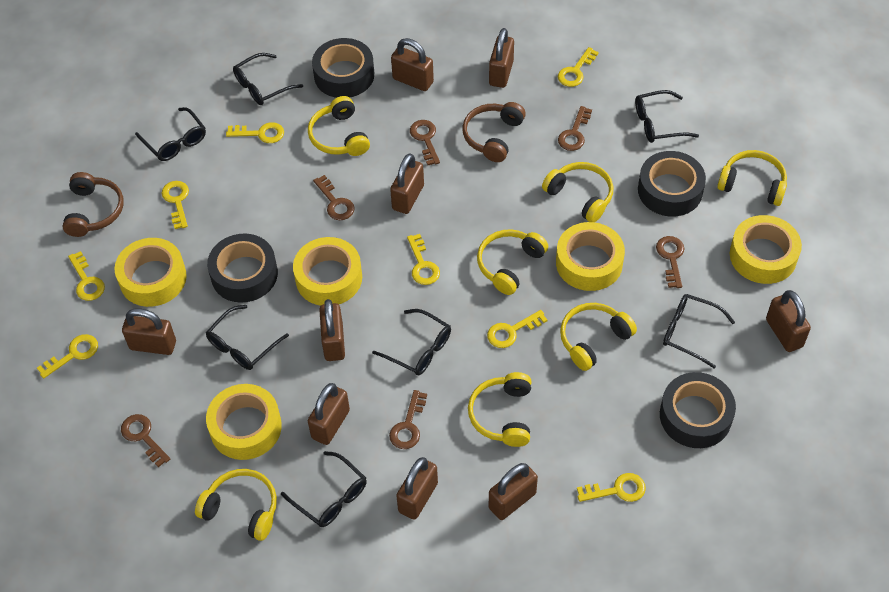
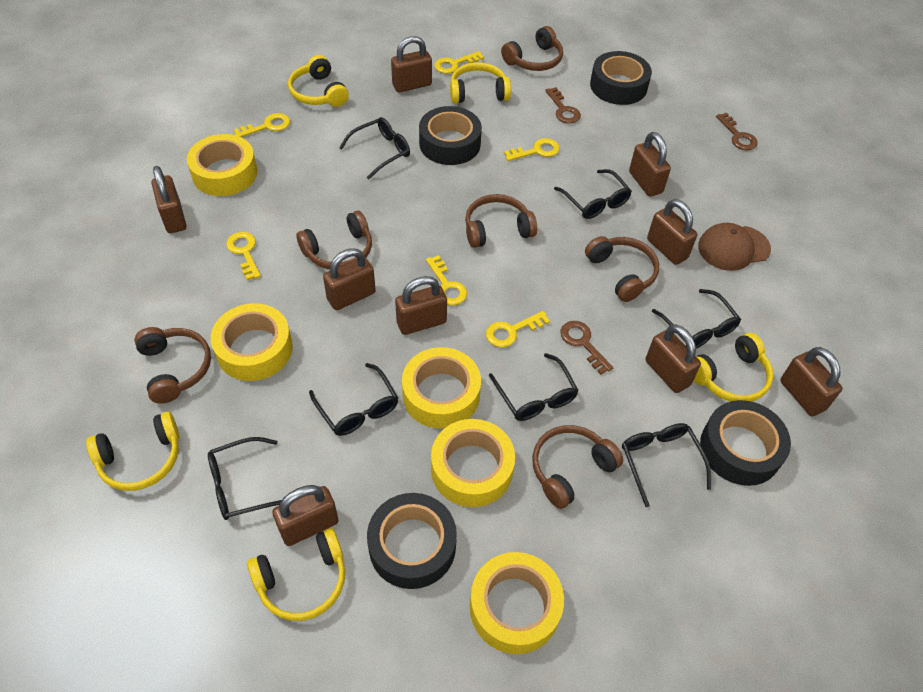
brown cap: 0 -> 1
brown headphones: 2 -> 6
brown key: 6 -> 3
yellow headphones: 7 -> 5
yellow key: 8 -> 6

